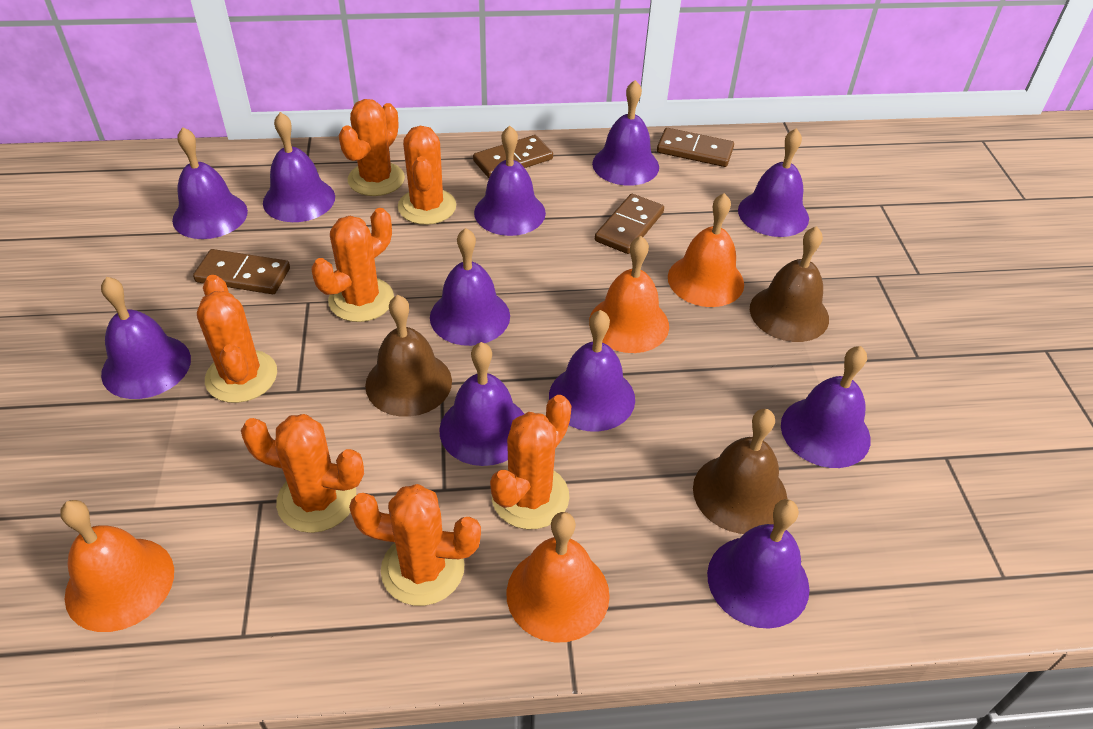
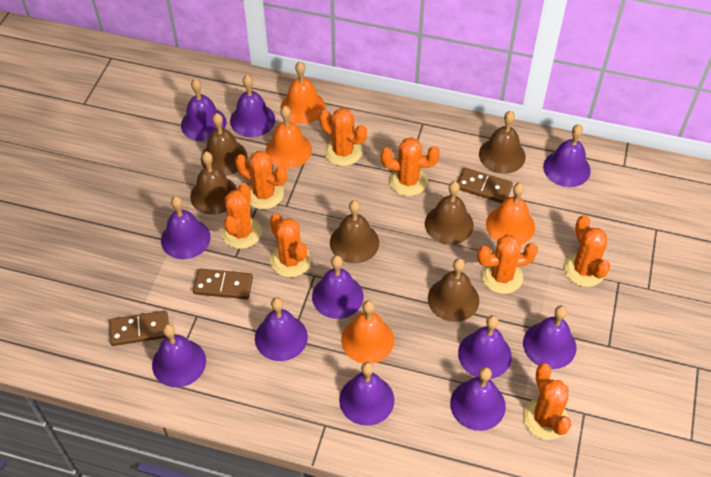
brown bell: 3 -> 6
brown domino: 4 -> 3
orange cactus: 7 -> 8

